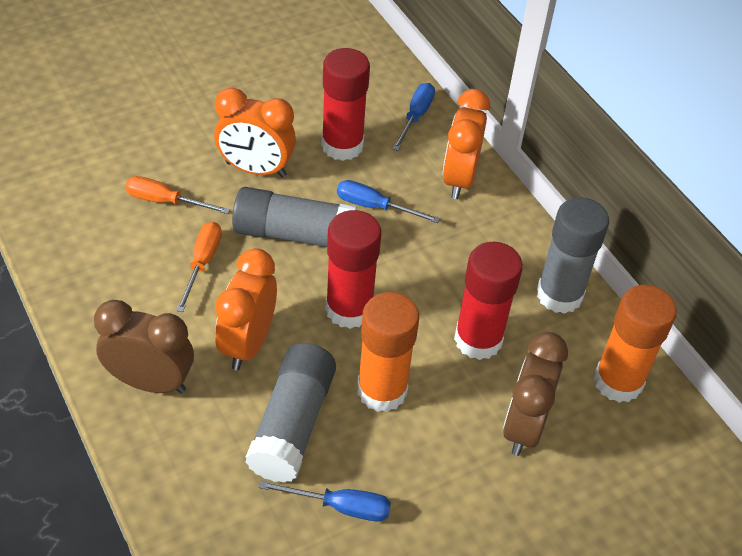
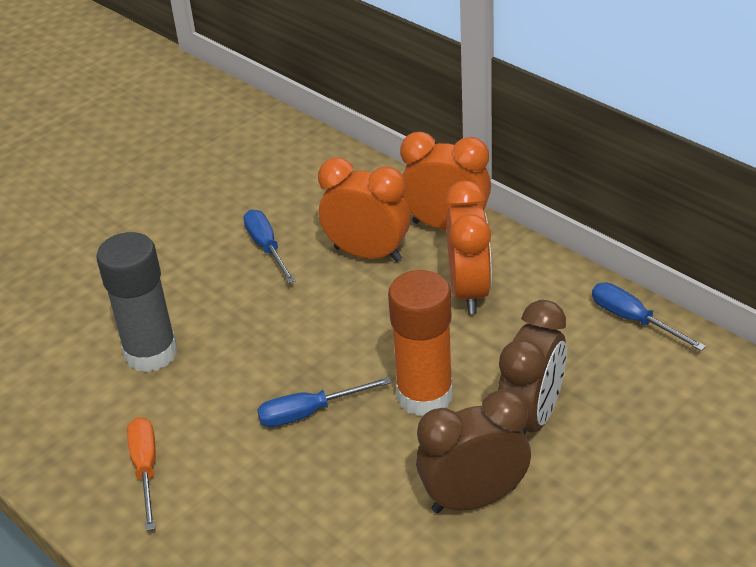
grey glue stick: 3 -> 1
orange glue stick: 2 -> 1
orange screwdriver: 2 -> 1
red glue stick: 3 -> 0

